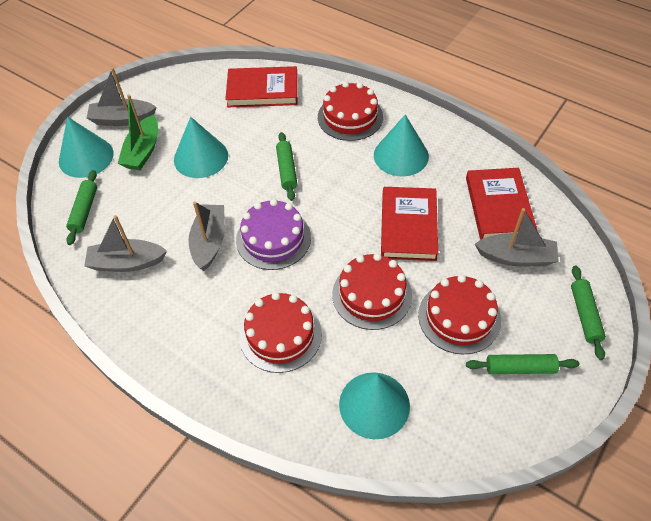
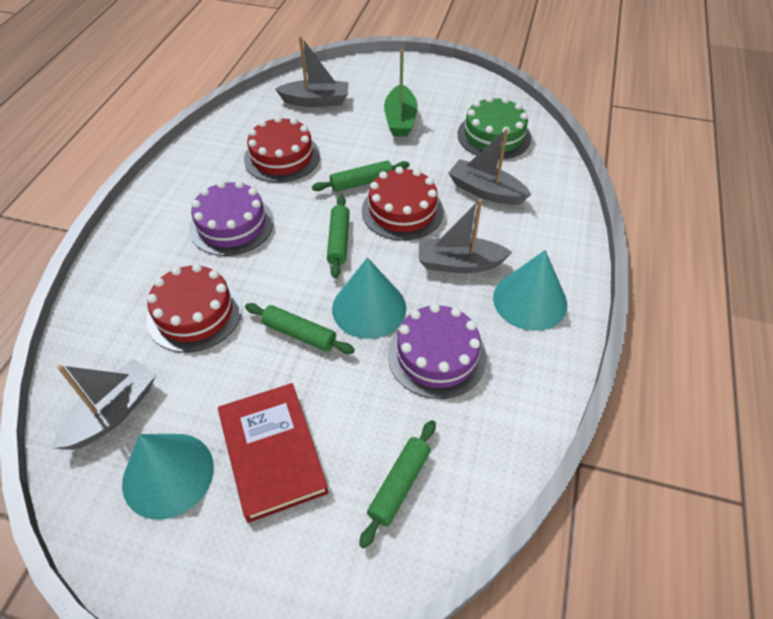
green cake: 0 -> 1
purple cake: 1 -> 2
red book: 3 -> 1
red cake: 4 -> 3
turquoise cone: 4 -> 3

